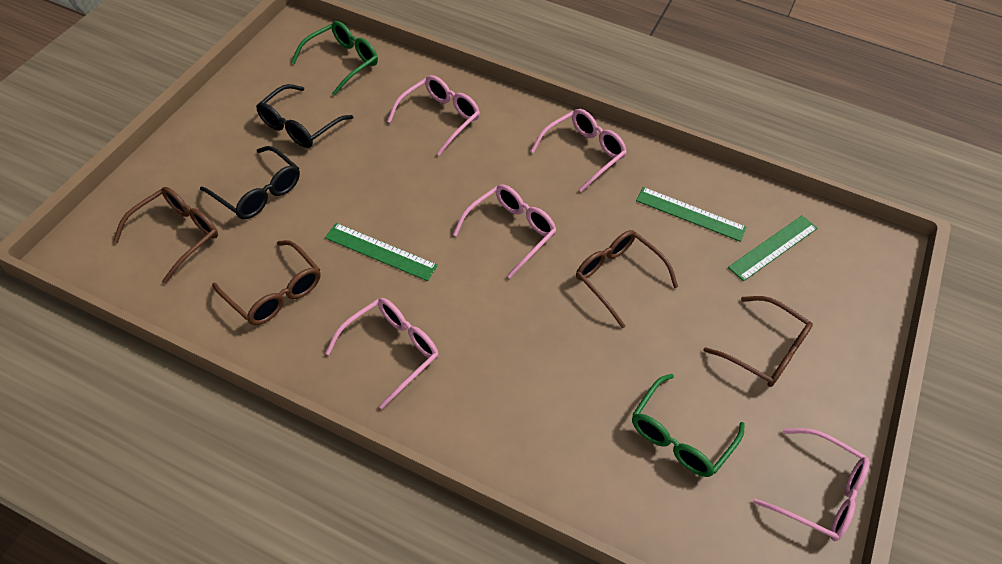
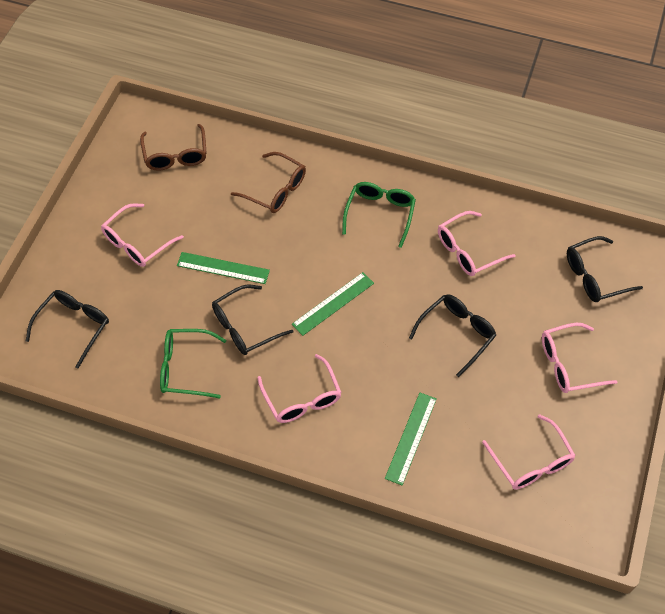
black glasses: 2 -> 4
brown glasses: 4 -> 2

